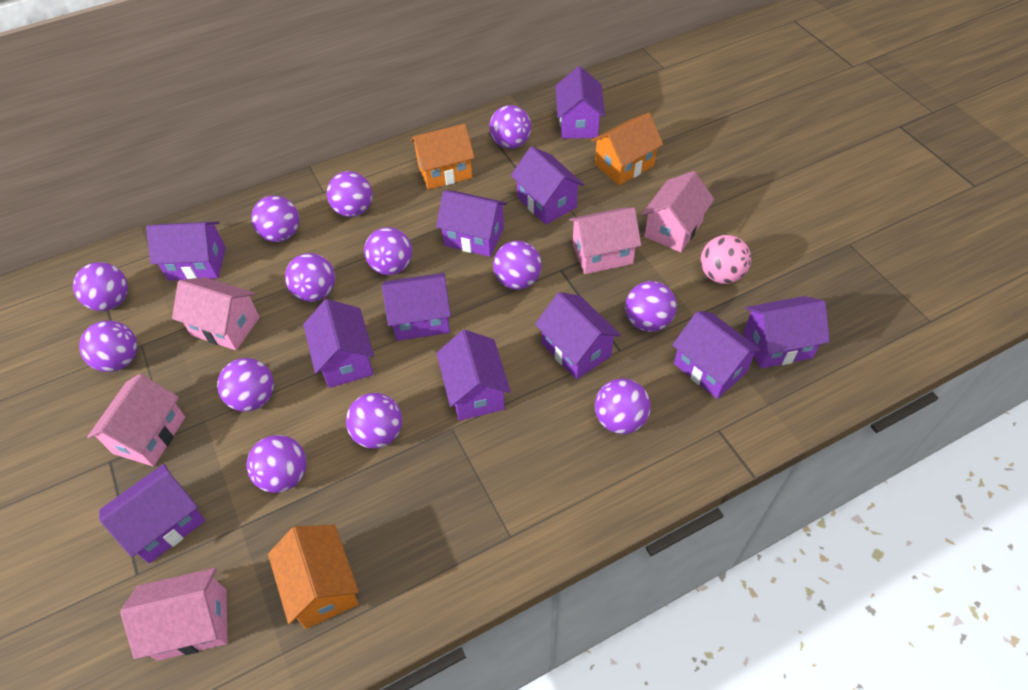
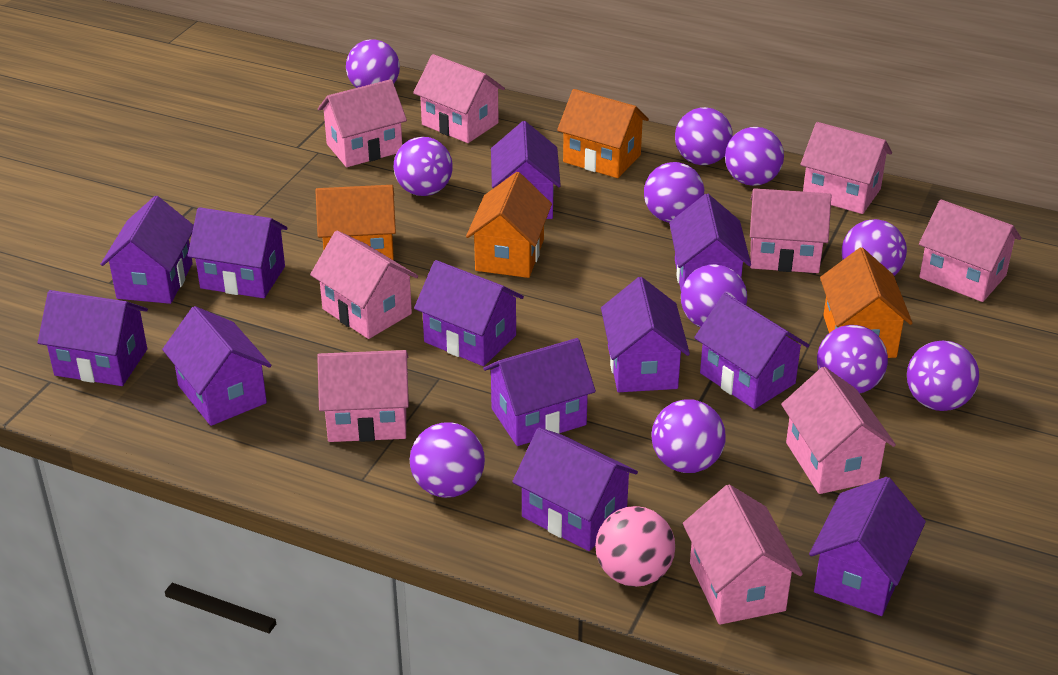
orange house: 3 -> 4
pink house: 5 -> 9
purple ball: 13 -> 11
purple house: 11 -> 12

